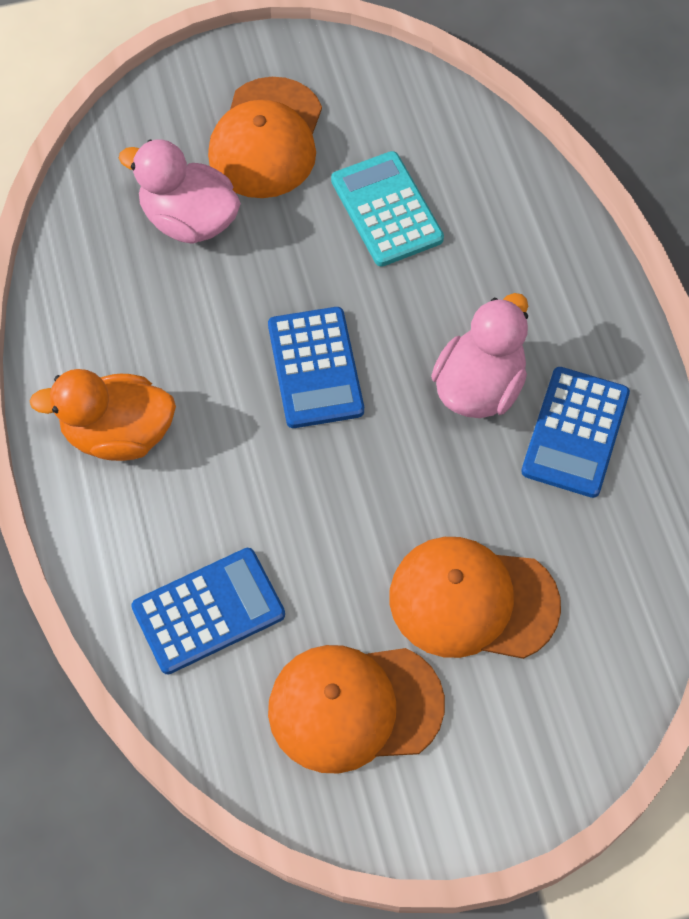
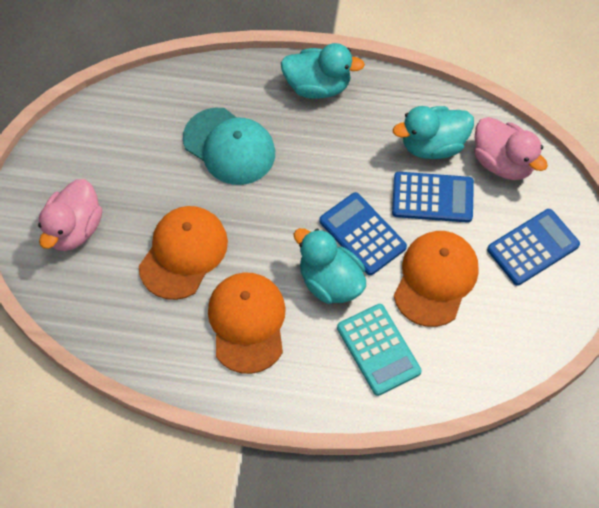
orange duck: 1 -> 0
turquoise cap: 0 -> 1
turquoise duck: 0 -> 3

